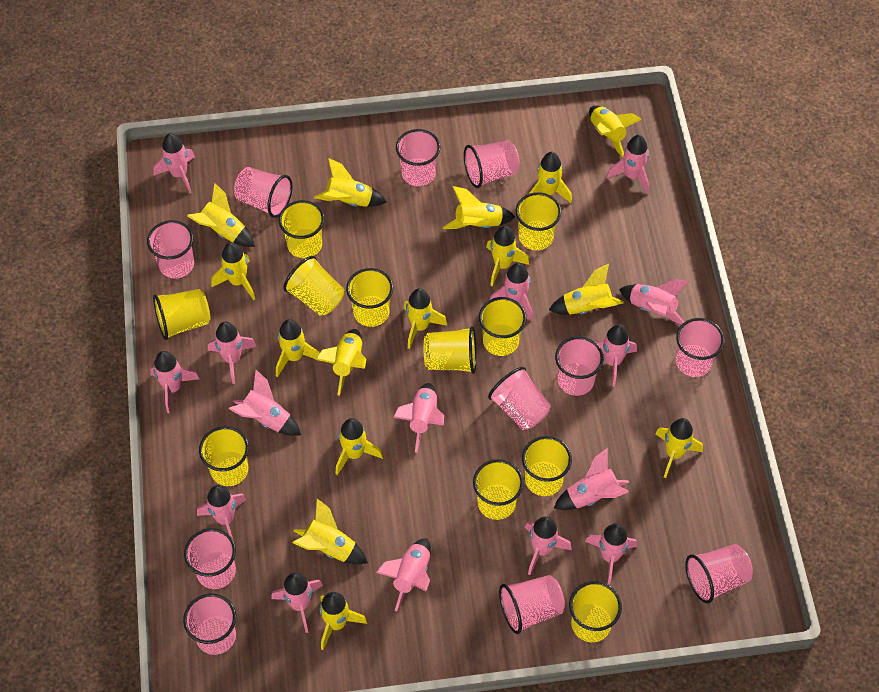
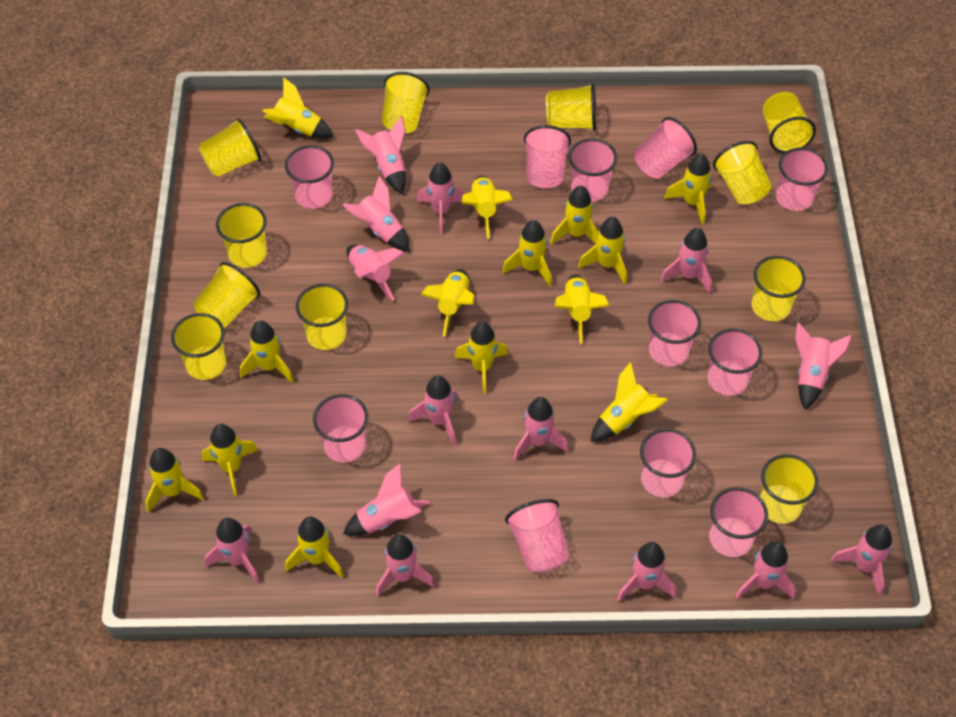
pink rocket: 15 -> 14
yellow rocket: 15 -> 14

